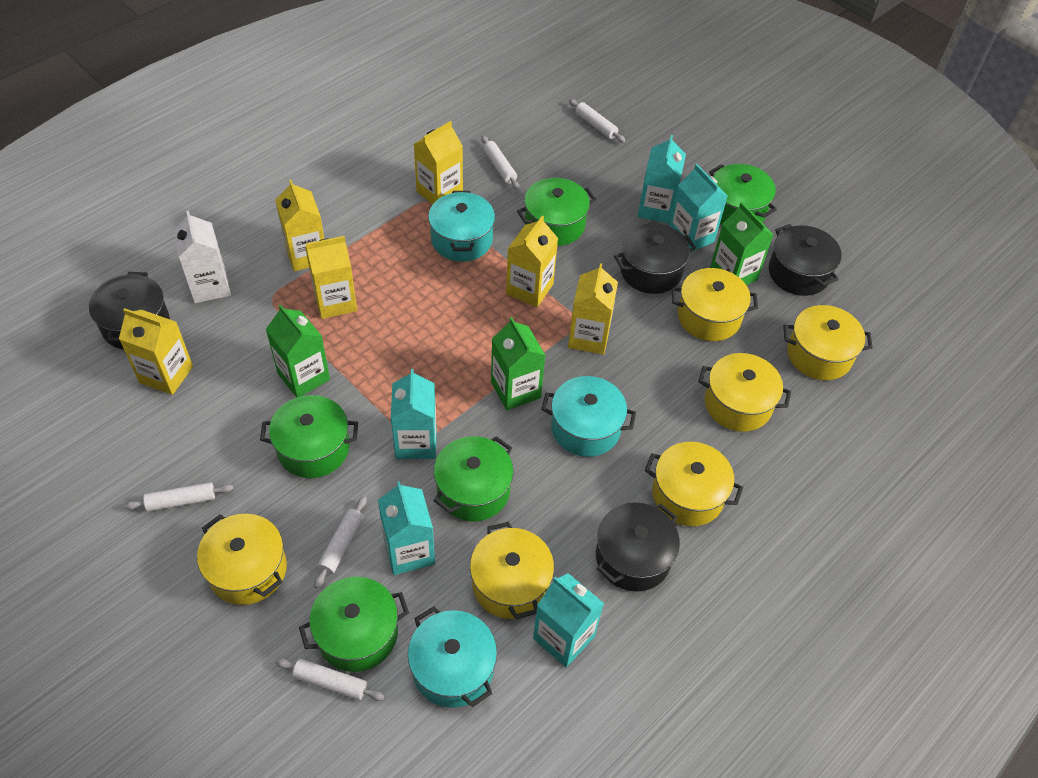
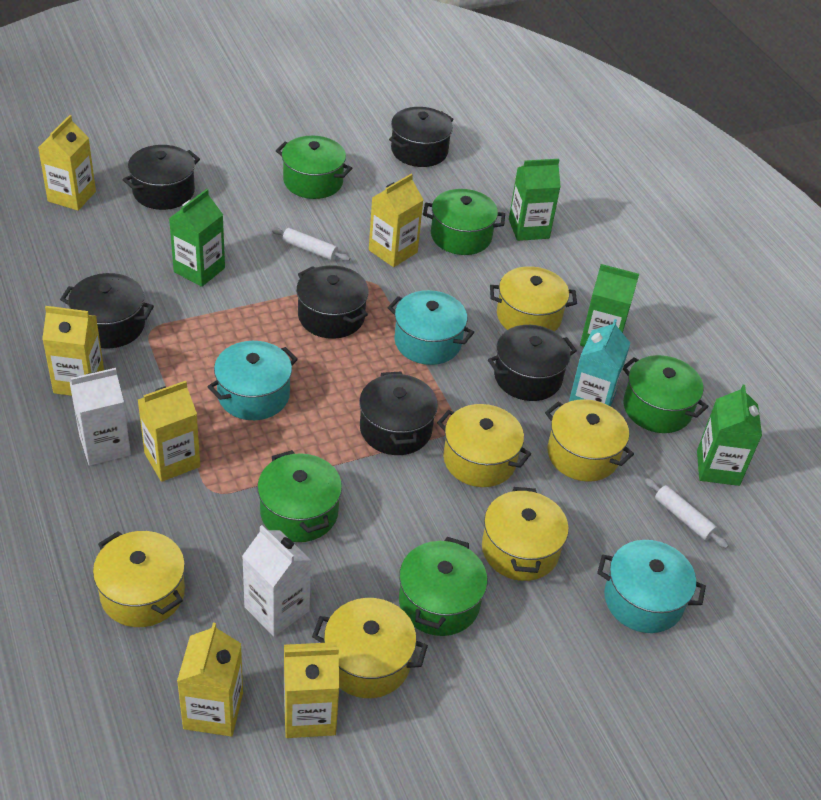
black pot: 4 -> 6
green carton: 3 -> 4
turquoise carton: 5 -> 1
white carton: 1 -> 2
white rolling pin: 5 -> 2

